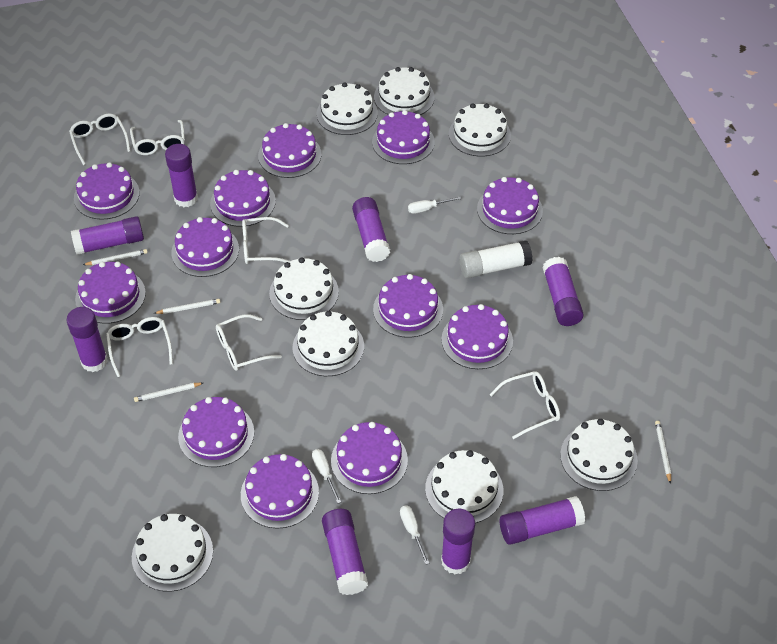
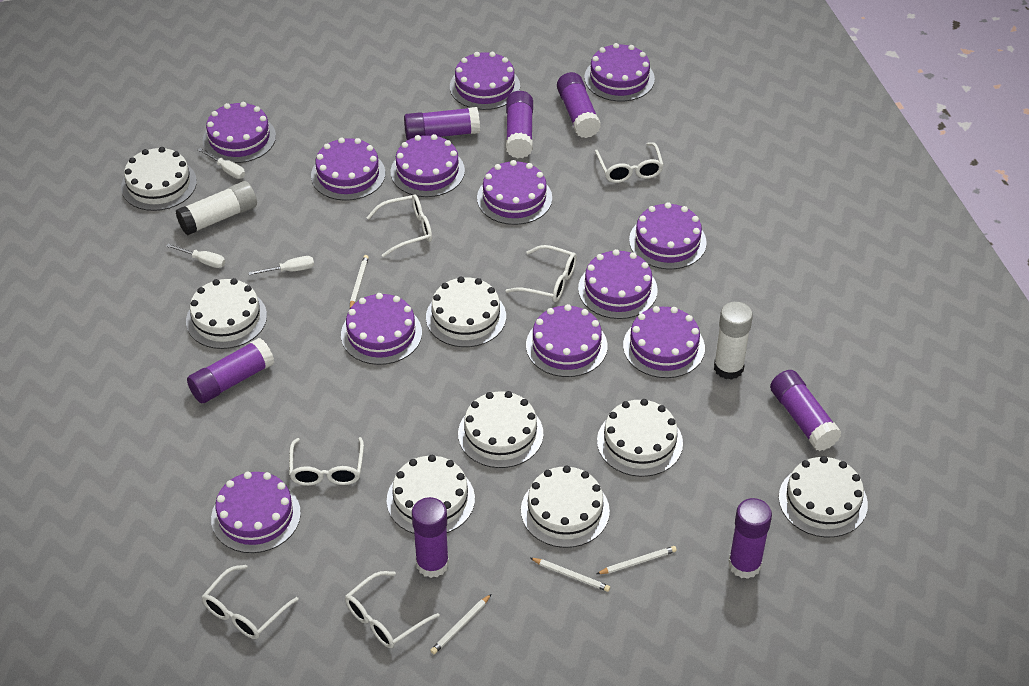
purple glue stick: 8 -> 7
white glue stick: 1 -> 2

